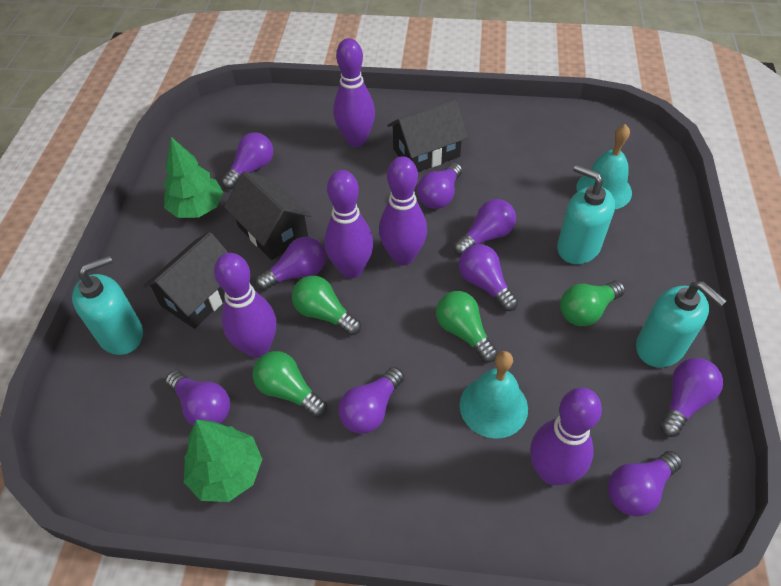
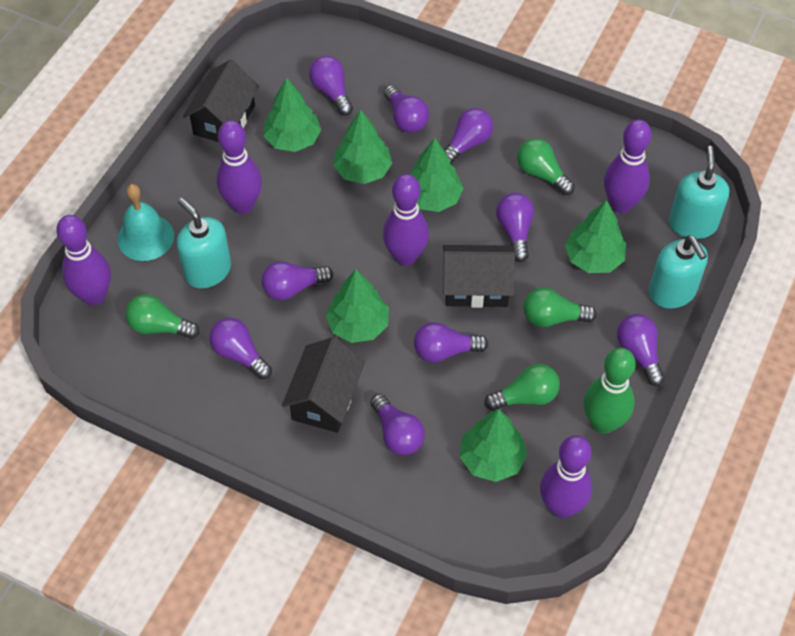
green bowling pin: 0 -> 1
green tree: 2 -> 6
turquoise bell: 2 -> 1

